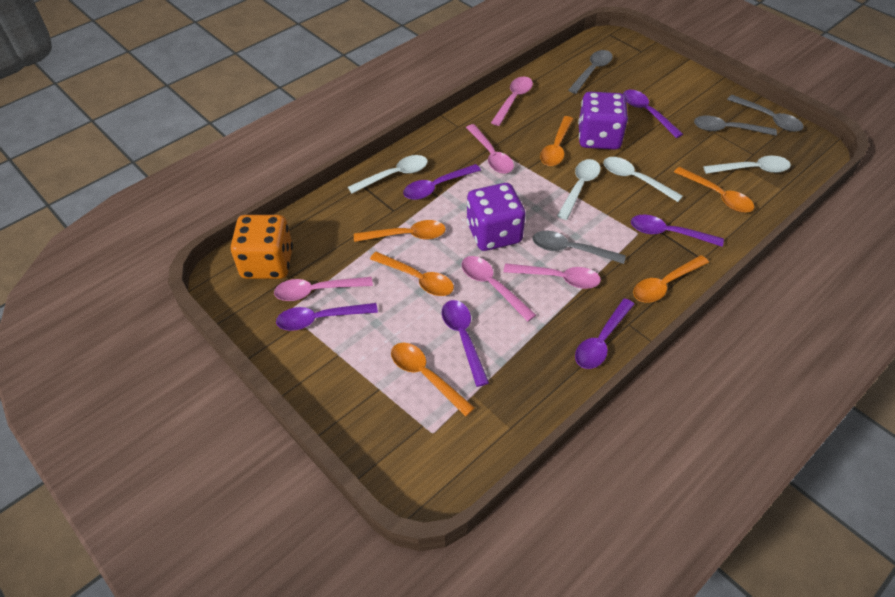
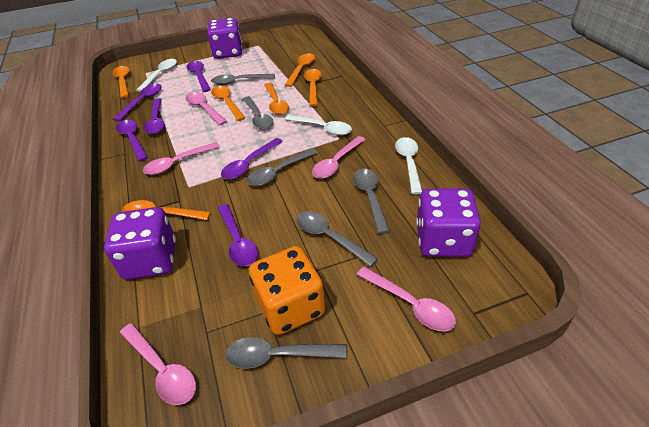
grey spoon: 4 -> 6
purple dice: 2 -> 3
white spoon: 4 -> 3

